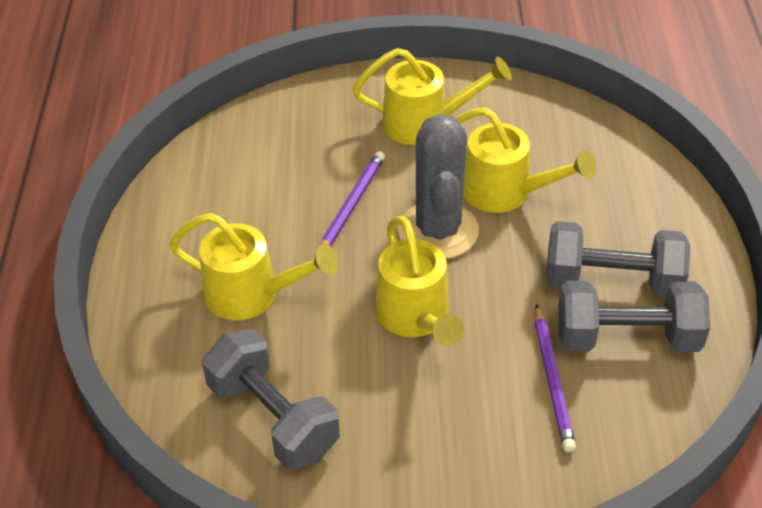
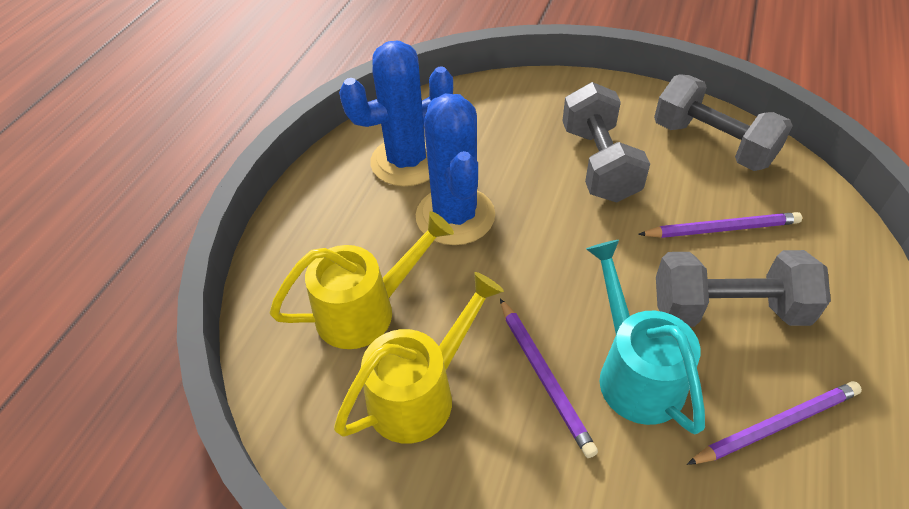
blue cactus: 0 -> 2
grey cactus: 1 -> 0
purple pencil: 2 -> 3
turquoise watering can: 0 -> 1
yellow watering can: 4 -> 2

